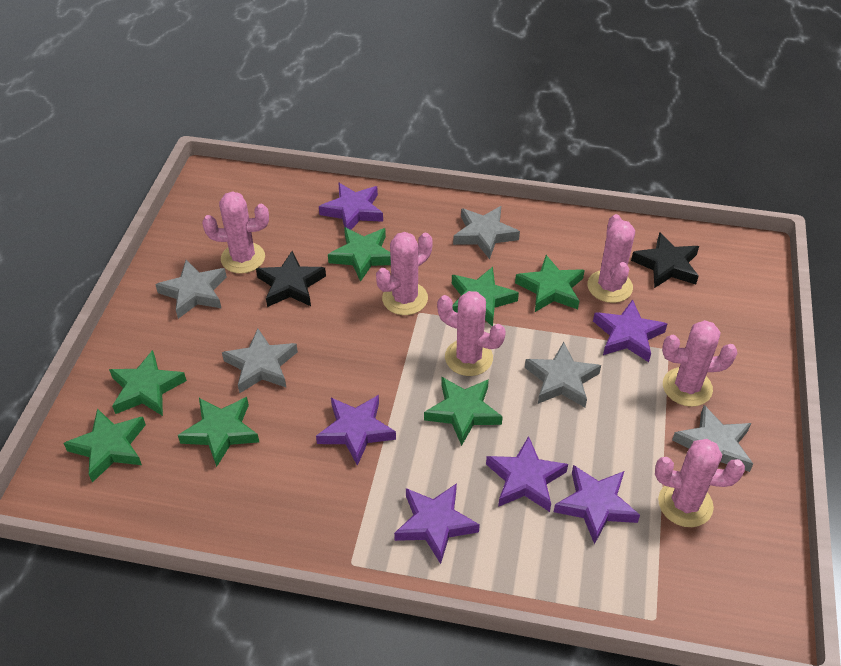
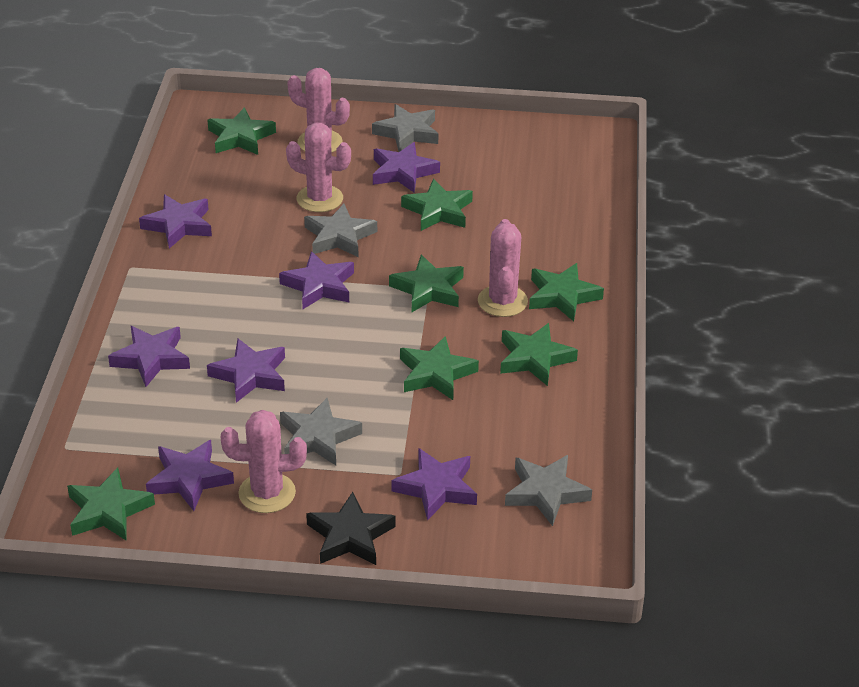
black star: 2 -> 1
grey star: 5 -> 4
pink cactus: 6 -> 4
purple star: 6 -> 7

